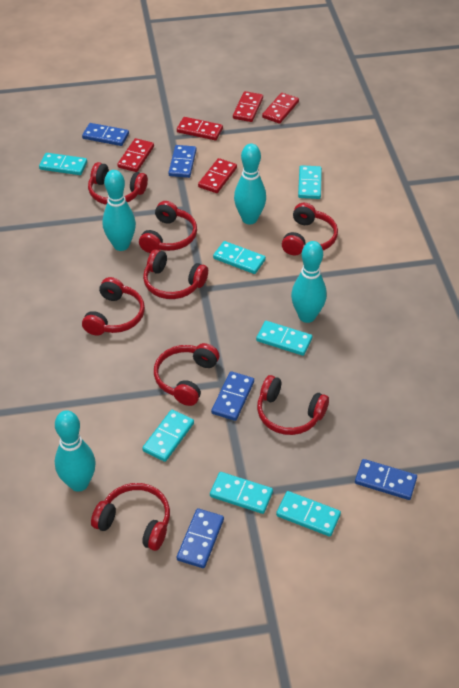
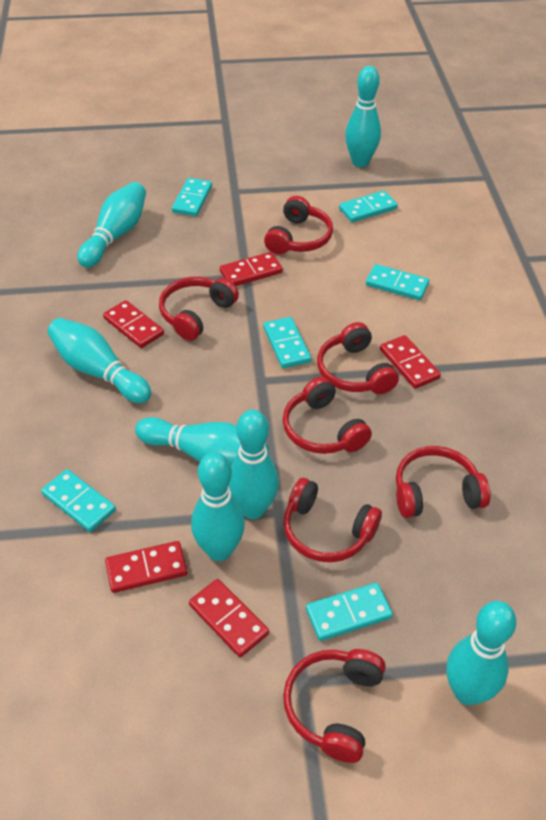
blue domino: 5 -> 0
red headphones: 8 -> 7
turquoise bowling pin: 4 -> 7
turquoise domino: 7 -> 6

